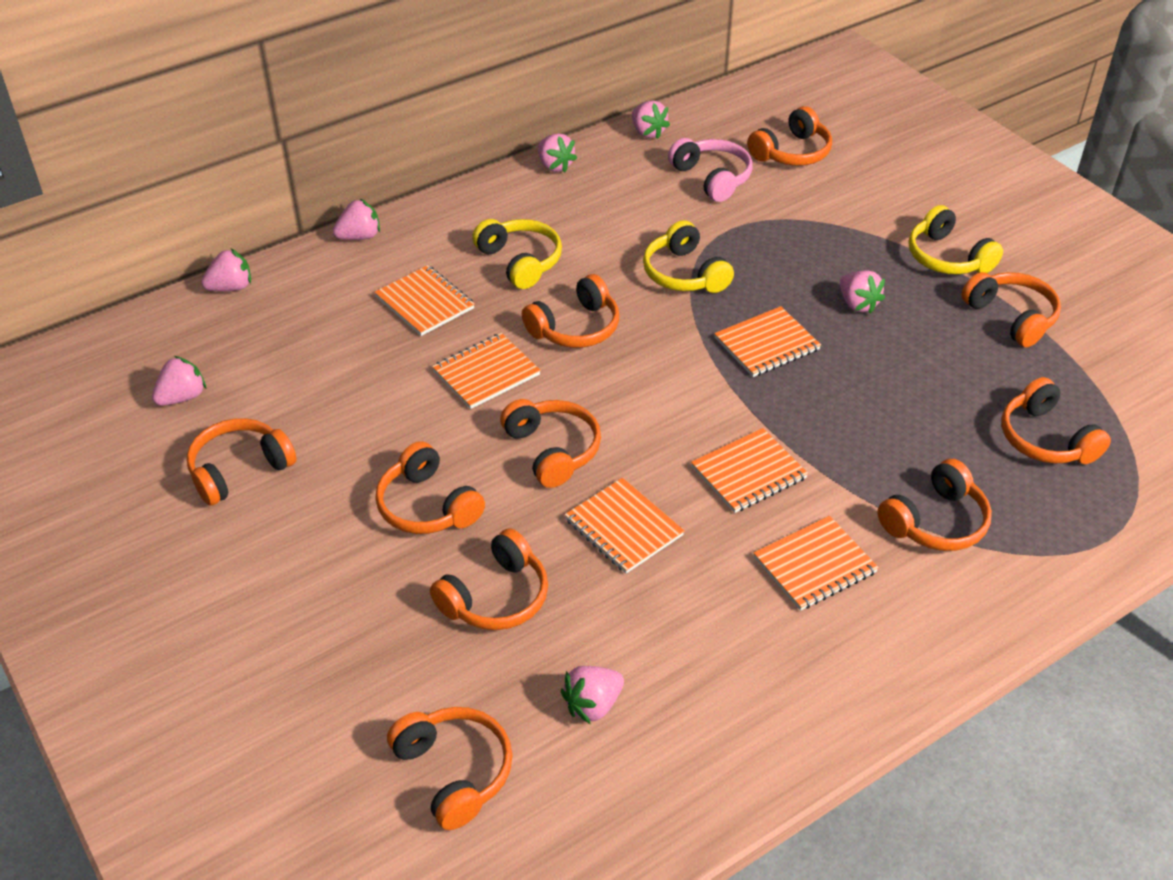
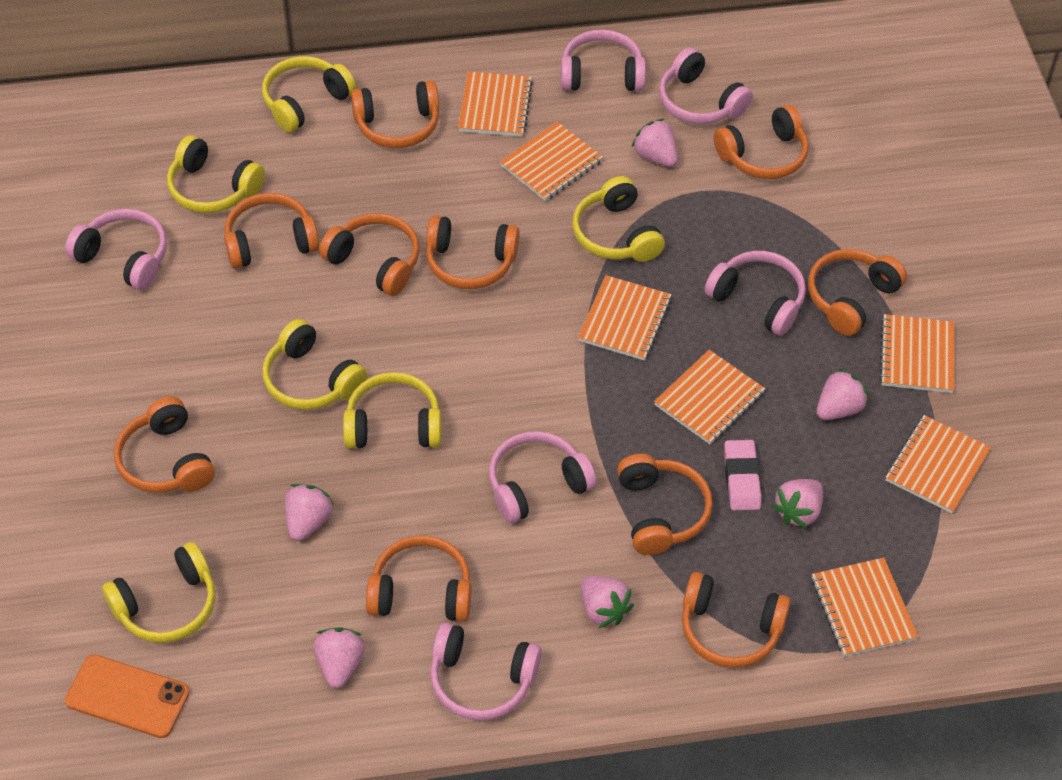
orange notebook: 6 -> 7
orange phone: 0 -> 1
pink eraser: 0 -> 1
pink headphones: 1 -> 6
pink strawberry: 7 -> 6
yellow headphones: 3 -> 6

